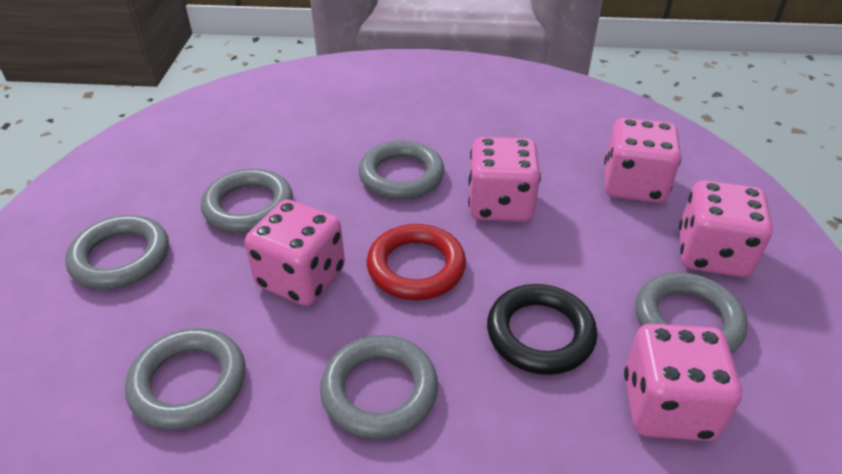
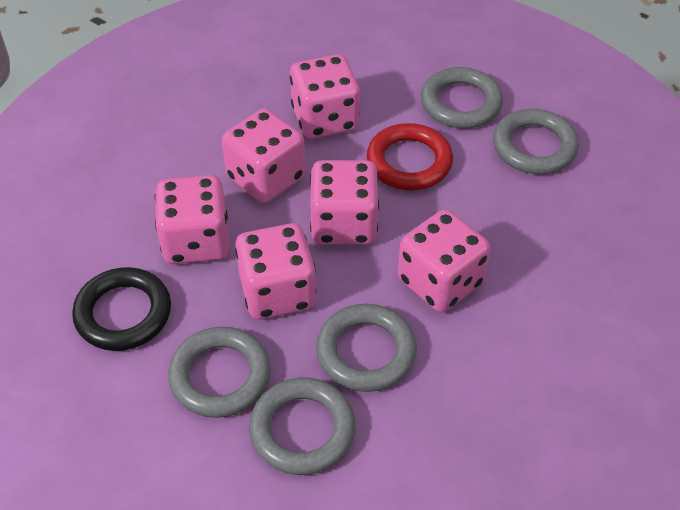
grey ring: 6 -> 5
pink dice: 5 -> 6

